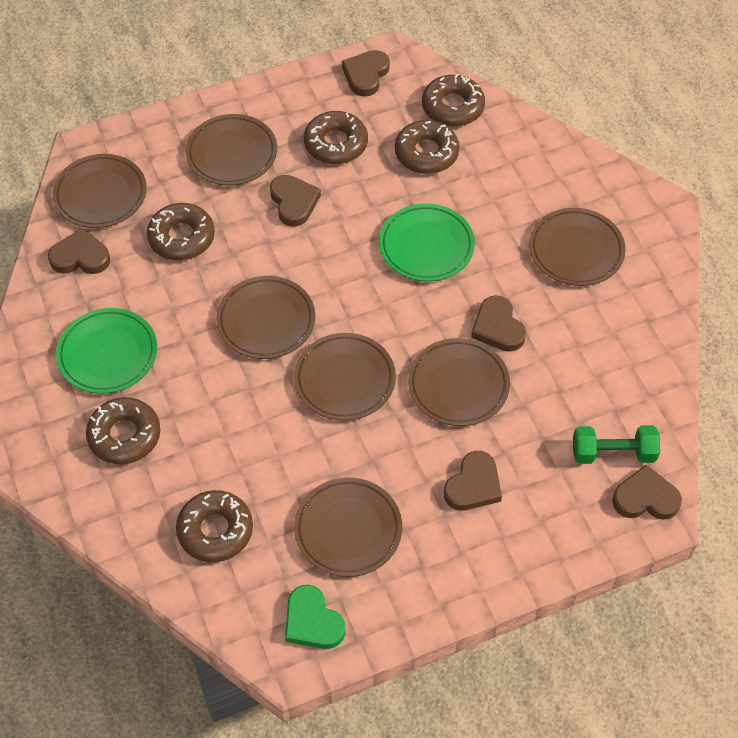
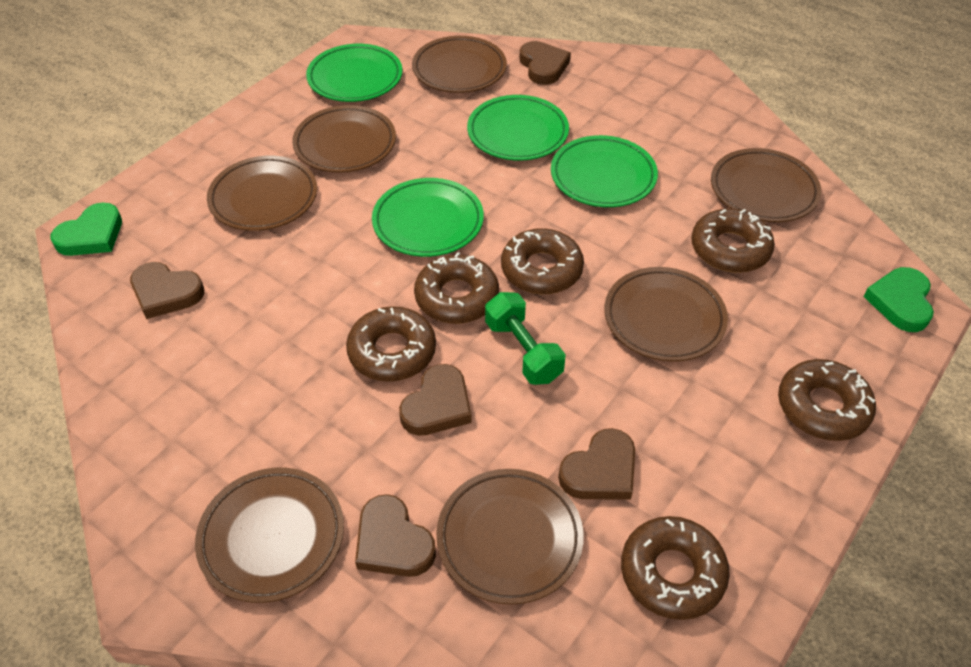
brown heart: 6 -> 5
green heart: 1 -> 2
green plate: 2 -> 4

